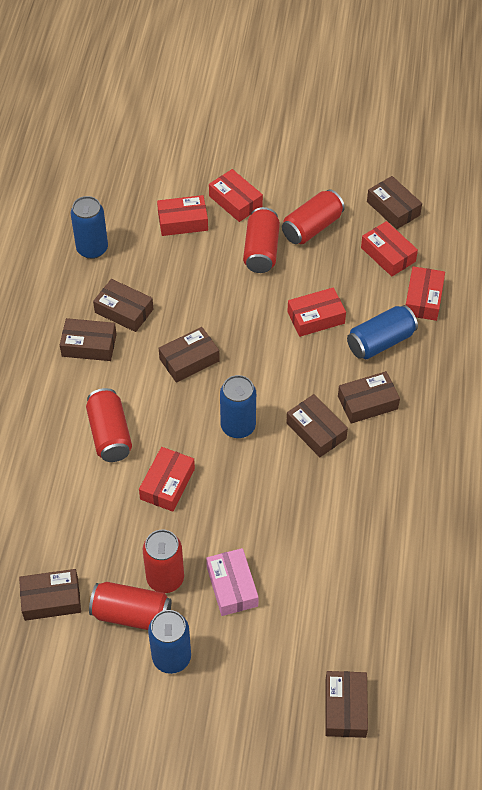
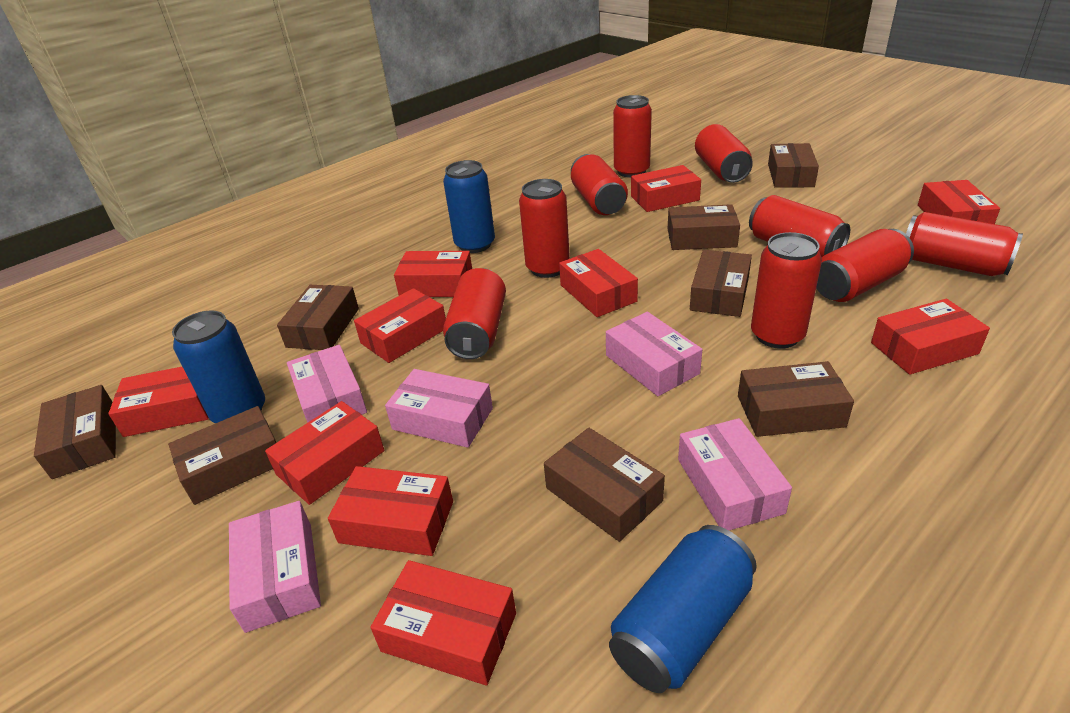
blue can: 4 -> 3
pink box: 1 -> 5
red box: 6 -> 10
red can: 5 -> 9

